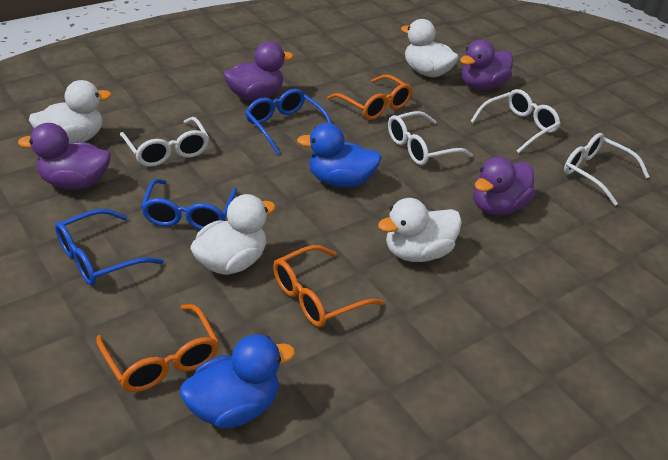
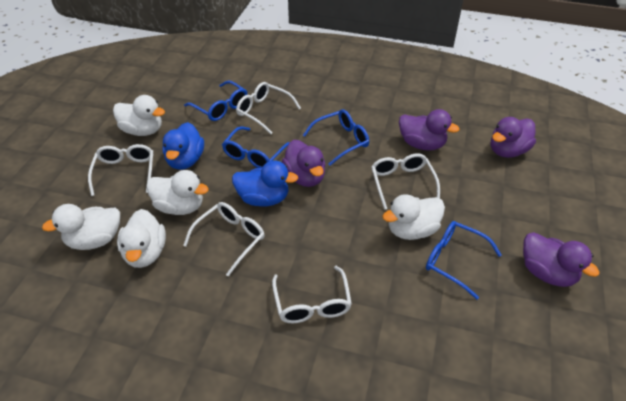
blue glasses: 3 -> 4
orange glasses: 3 -> 0
white duck: 4 -> 5
white glasses: 4 -> 5

